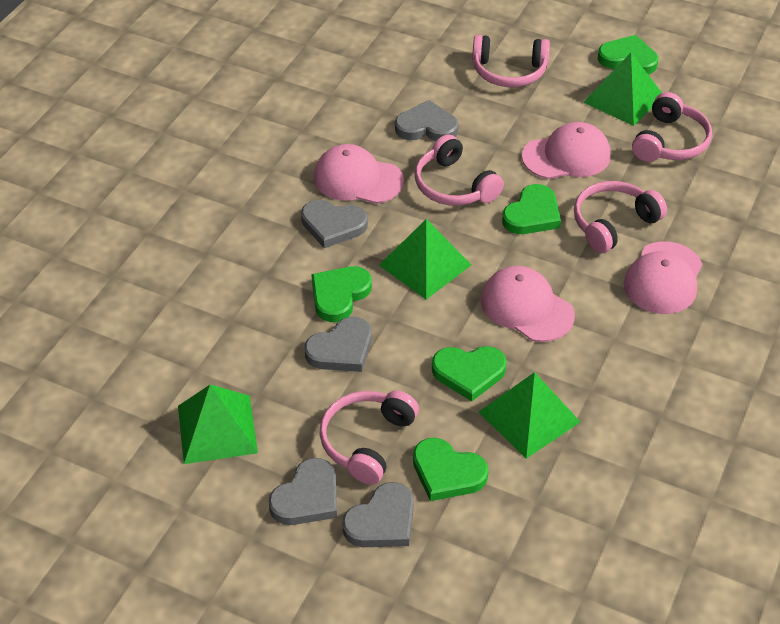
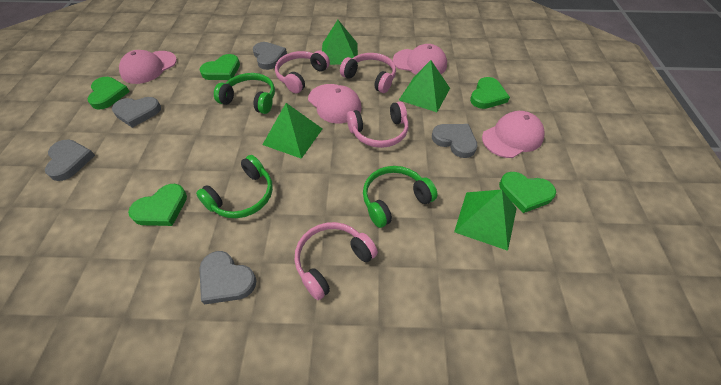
green headphones: 0 -> 3
pink headphones: 5 -> 4

